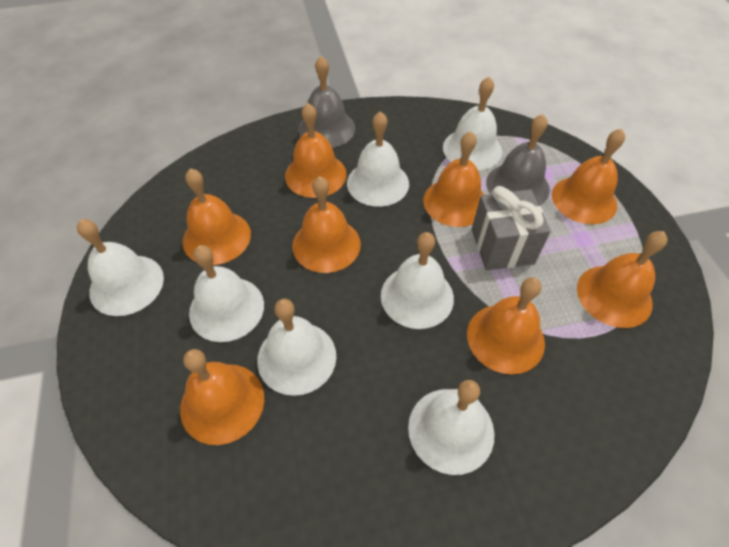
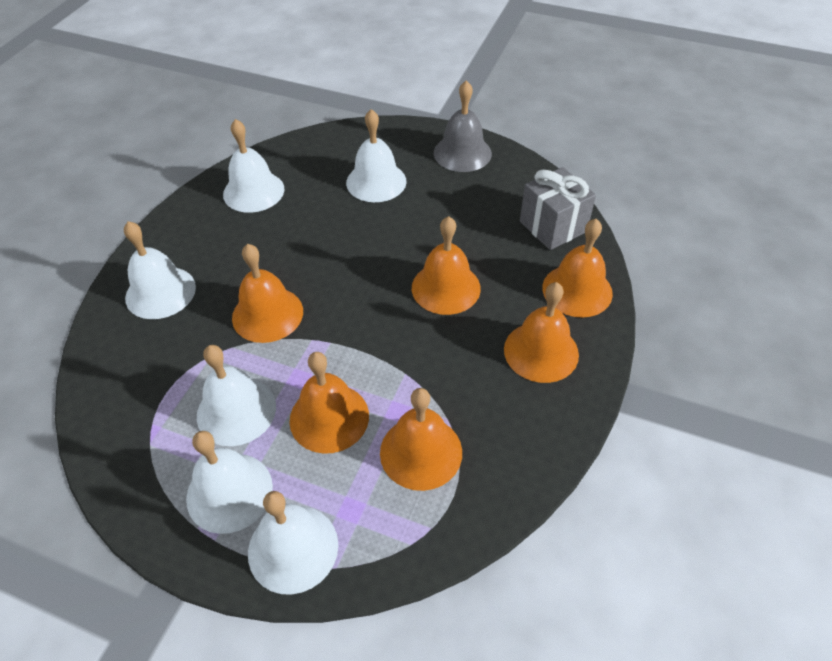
grey bell: 2 -> 1
orange bell: 8 -> 6
white bell: 7 -> 6

